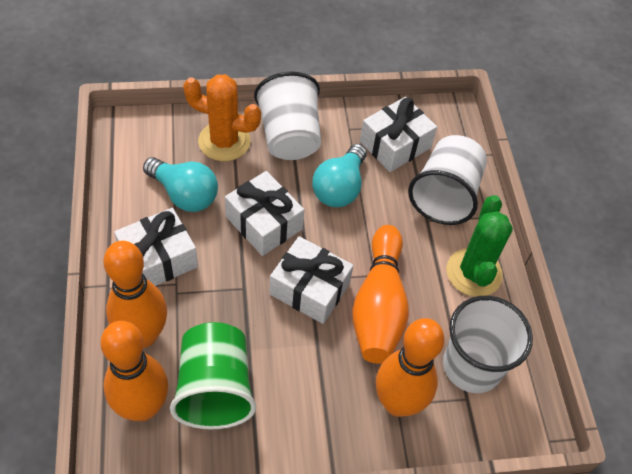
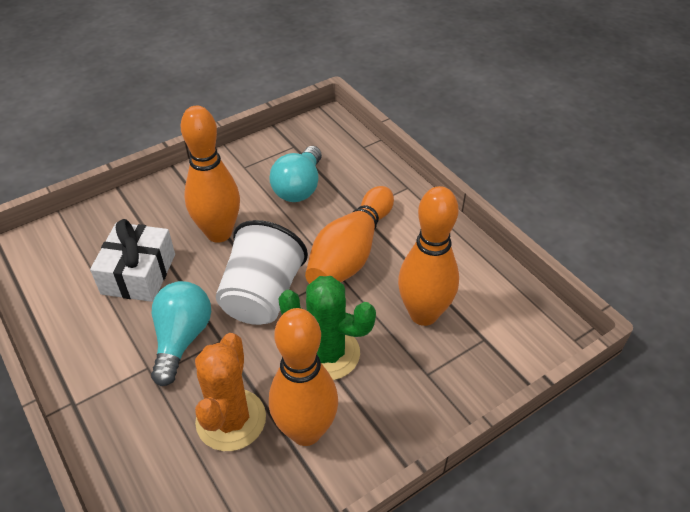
green cup: 1 -> 0
white cup: 3 -> 1
white gift: 4 -> 1

